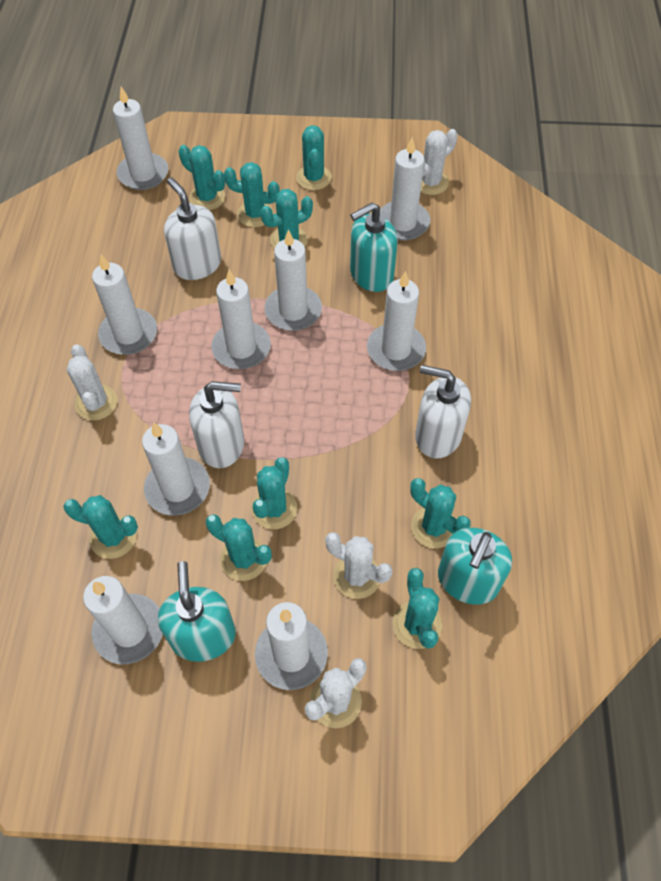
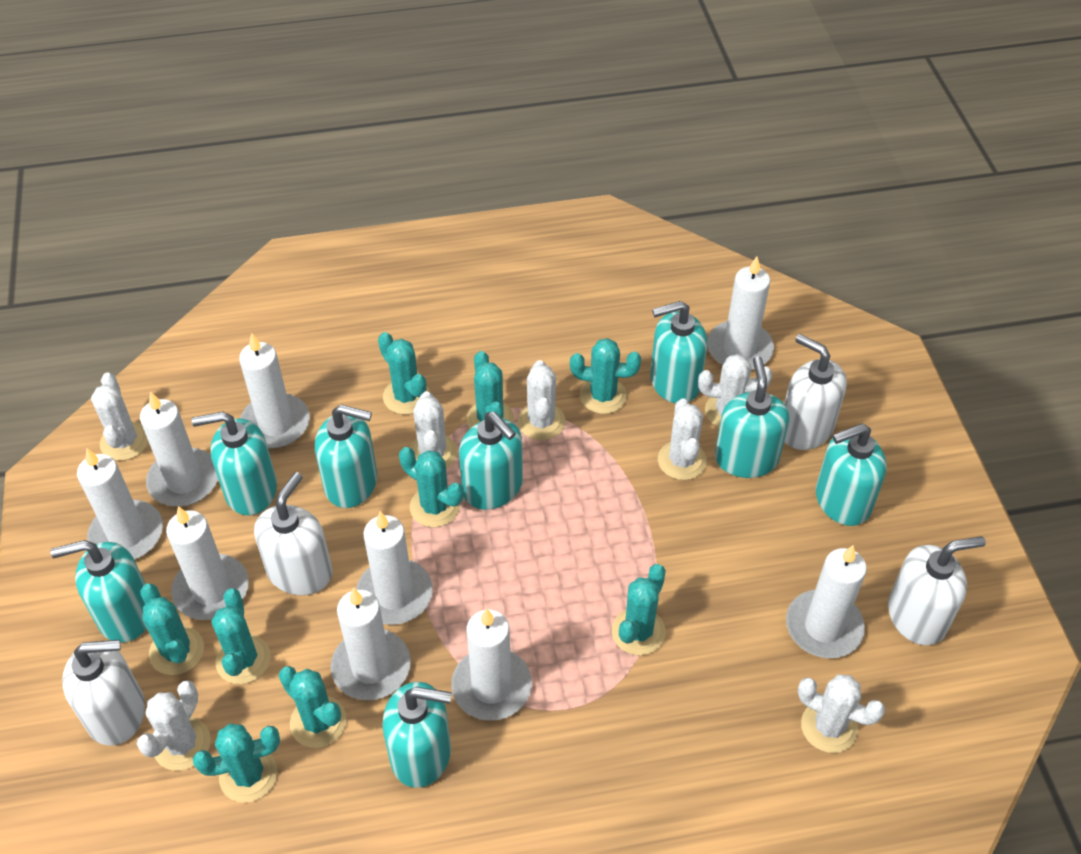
turquoise soap dispenser: 3 -> 8
white cactus: 4 -> 7
white soap dispenser: 3 -> 4

